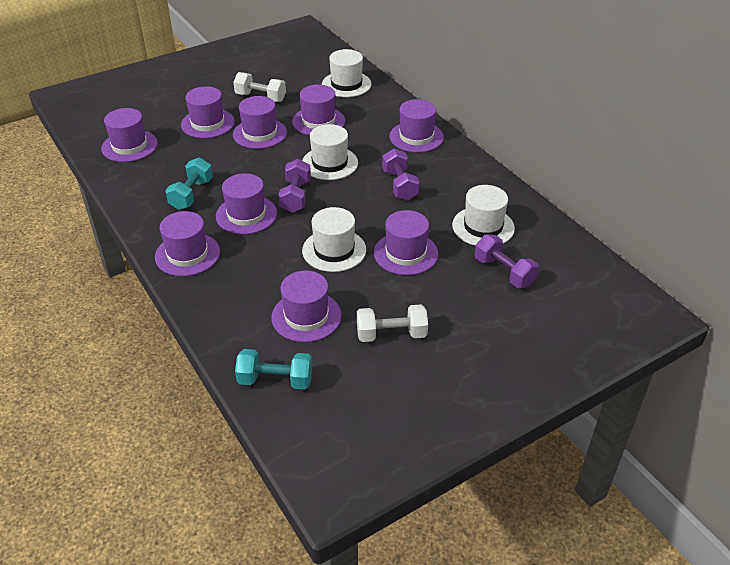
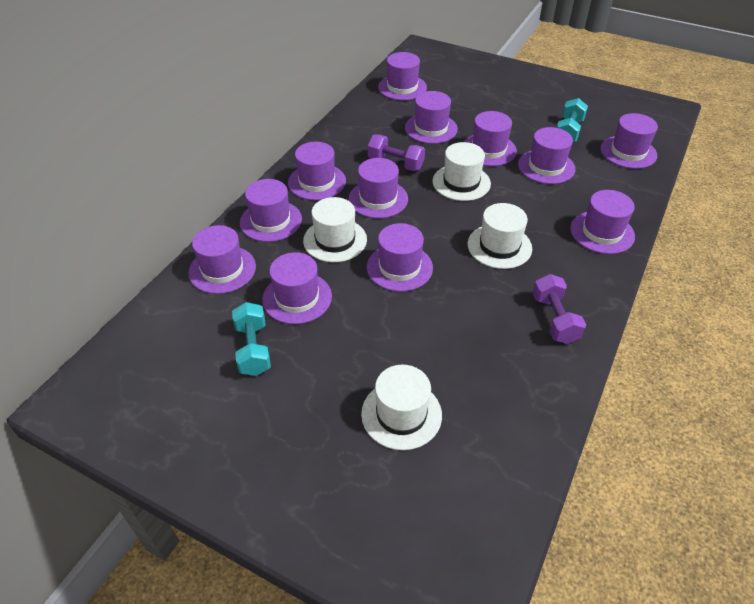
purple dumbbell: 3 -> 2
purple hat: 9 -> 12
white dumbbell: 2 -> 0

